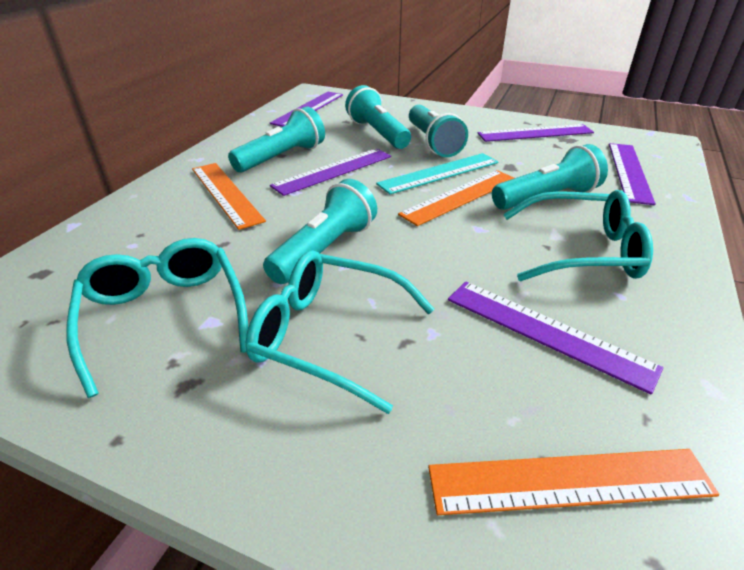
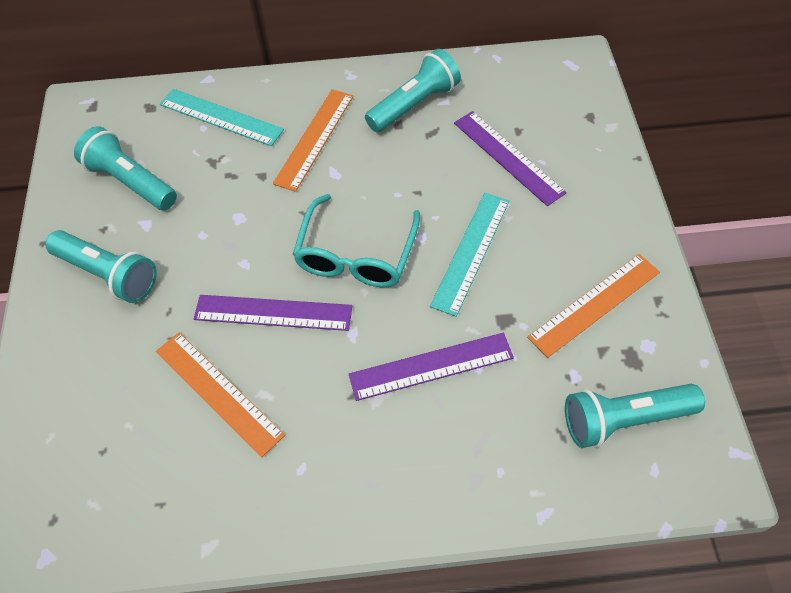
purple ruler: 5 -> 3
turquoise flashlight: 5 -> 4
turquoise glasses: 3 -> 1
turquoise ruler: 1 -> 2

